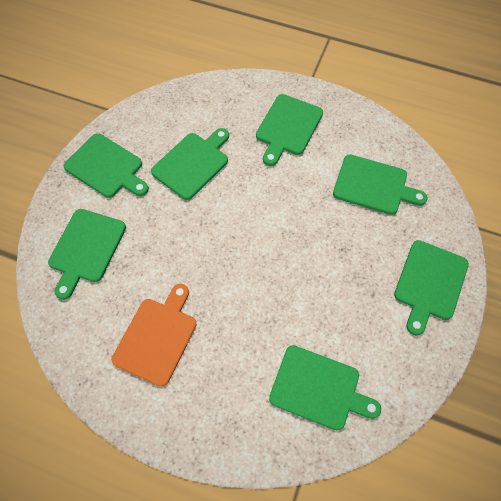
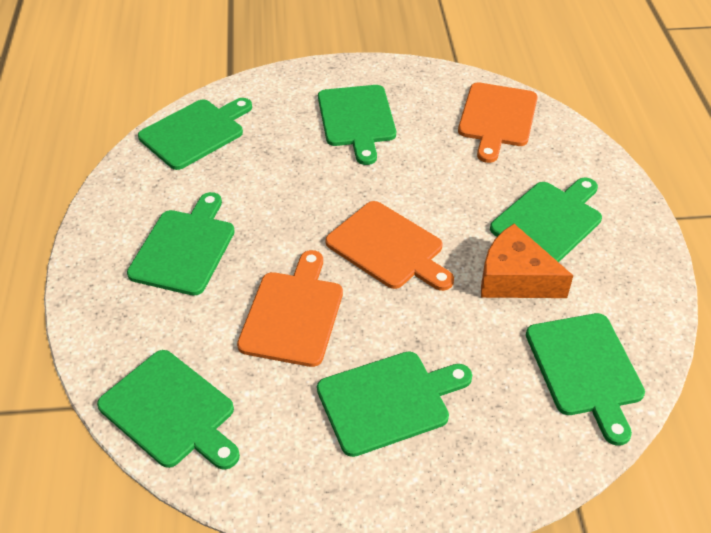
orange cheese: 0 -> 1
orange cutting board: 1 -> 3

